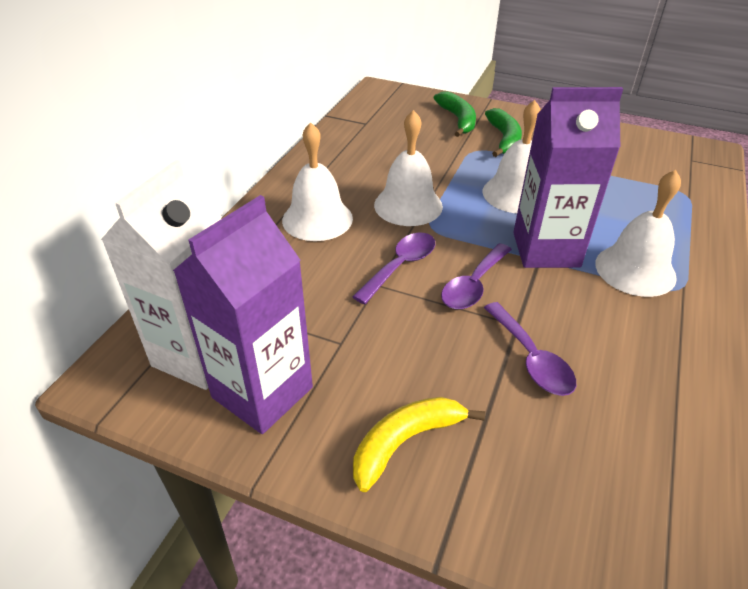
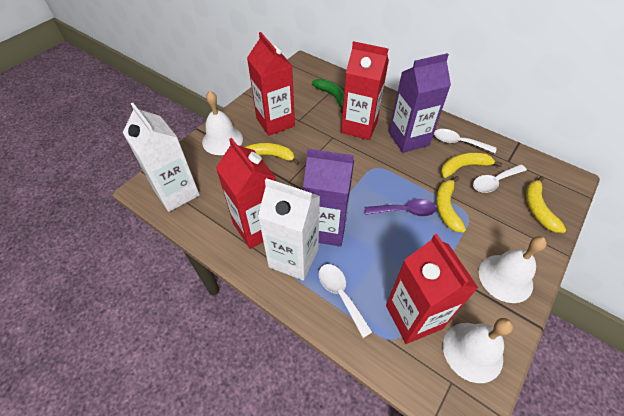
green banana: 2 -> 1
purple spoon: 3 -> 1
red carton: 0 -> 4
white bell: 4 -> 3
white carton: 1 -> 2
white spoon: 0 -> 3
yellow banana: 1 -> 4

